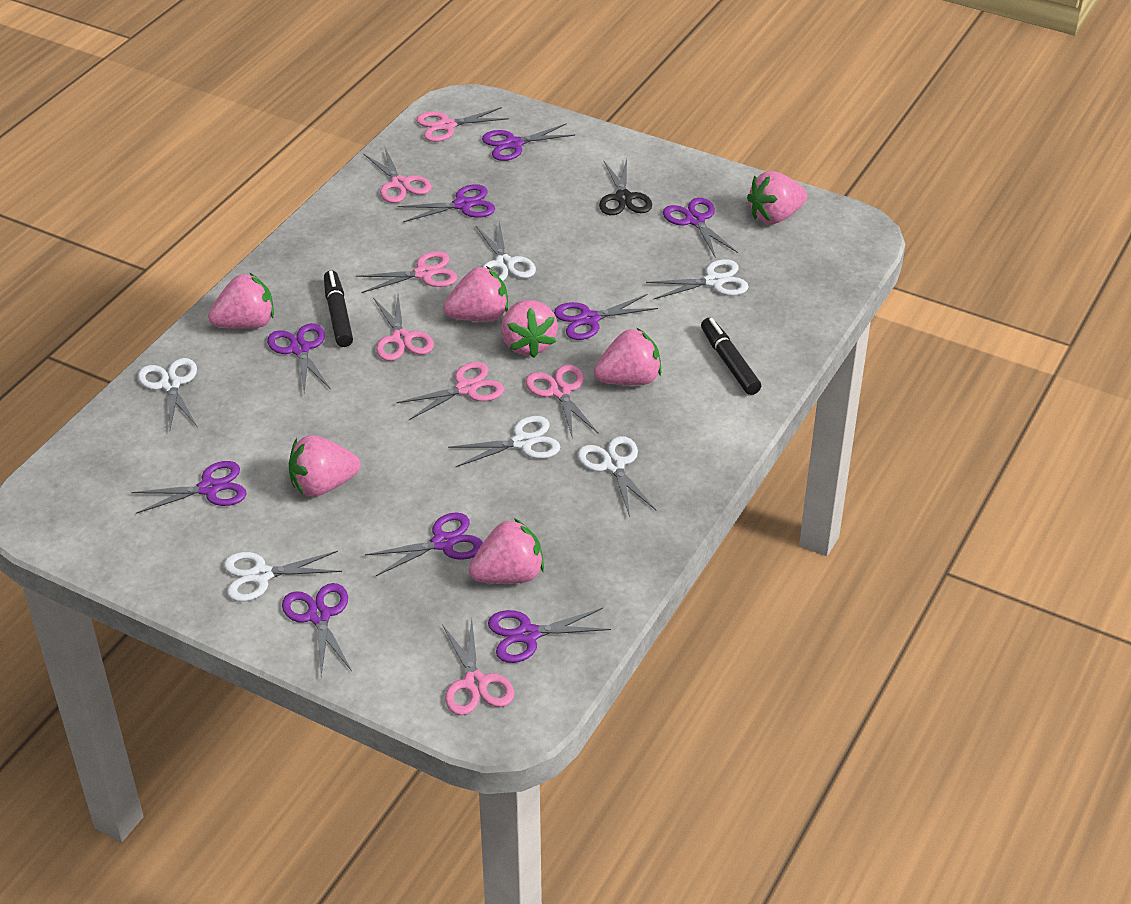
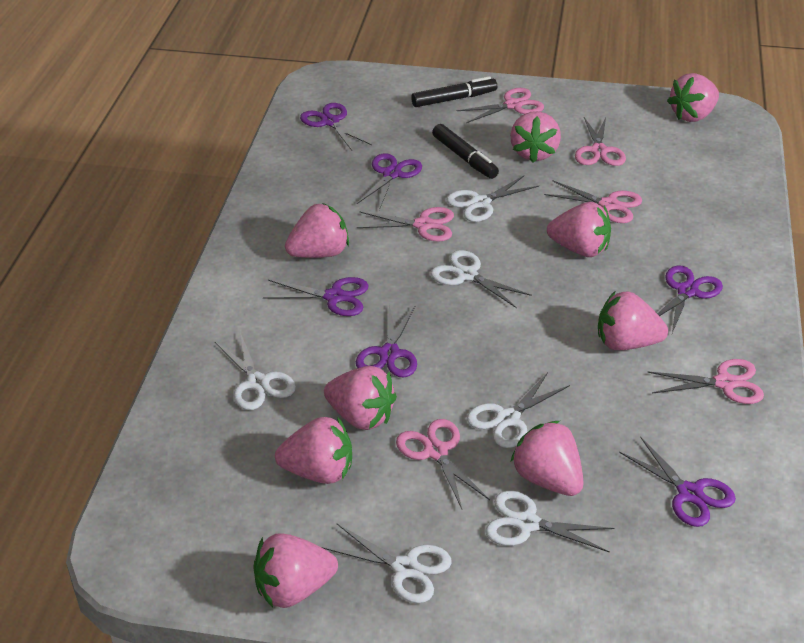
black scissors: 1 -> 0
pink scissors: 7 -> 6
pink strawberry: 7 -> 9
purple scissors: 9 -> 6

